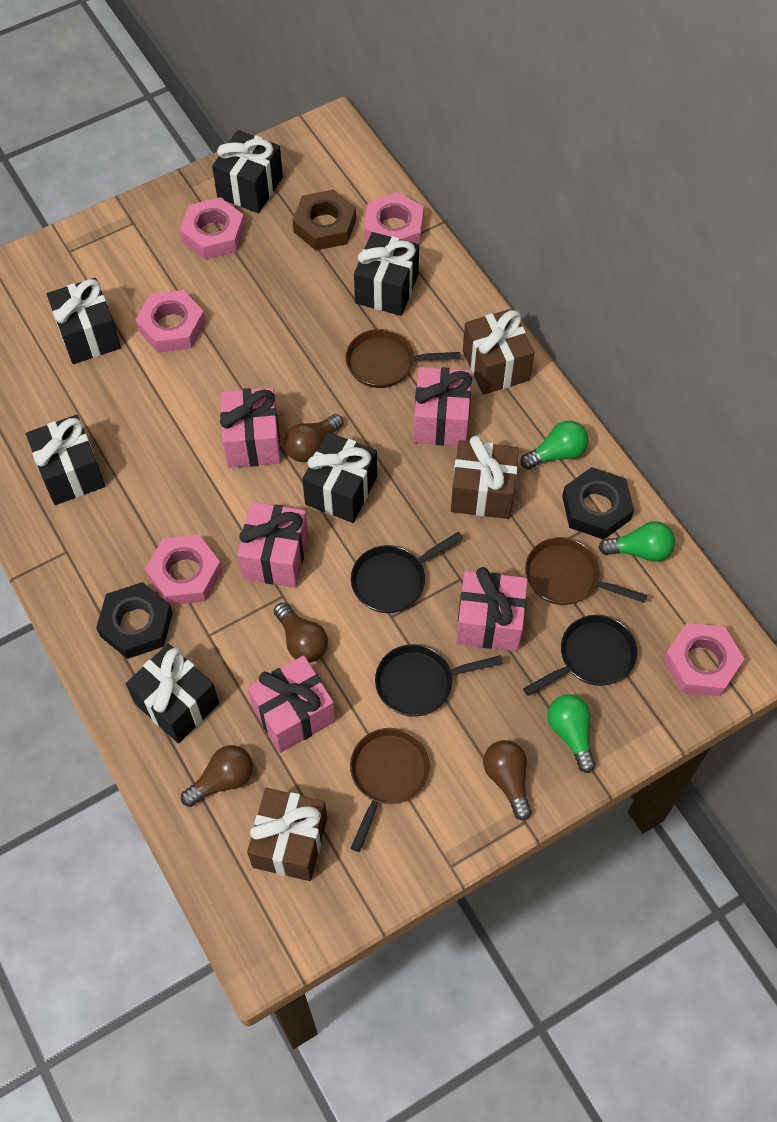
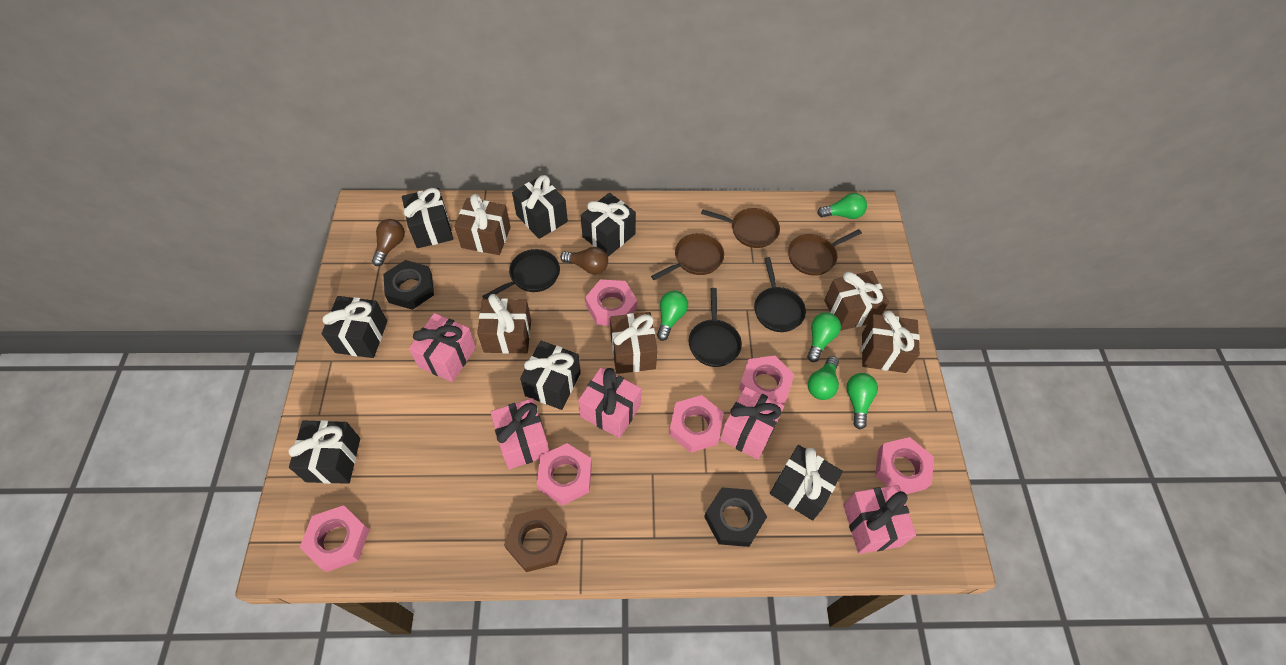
black gift: 6 -> 7
brown gift: 3 -> 5
brown light bulb: 4 -> 2
green light bulb: 3 -> 5
pink nut: 5 -> 6

